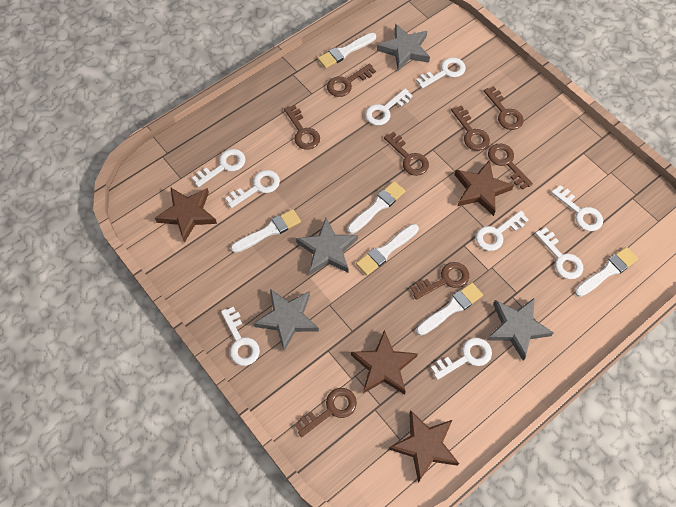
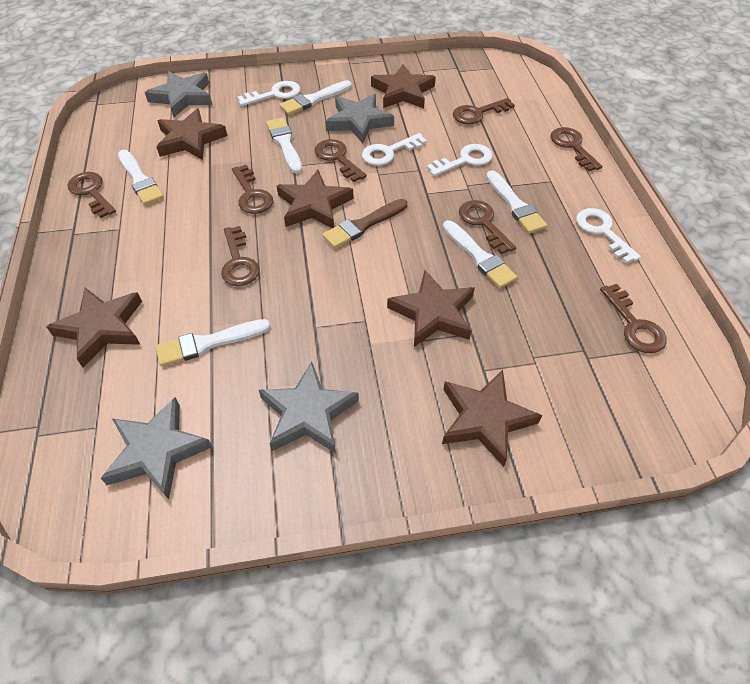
brown brush: 0 -> 1
brown star: 4 -> 6
white key: 9 -> 4

